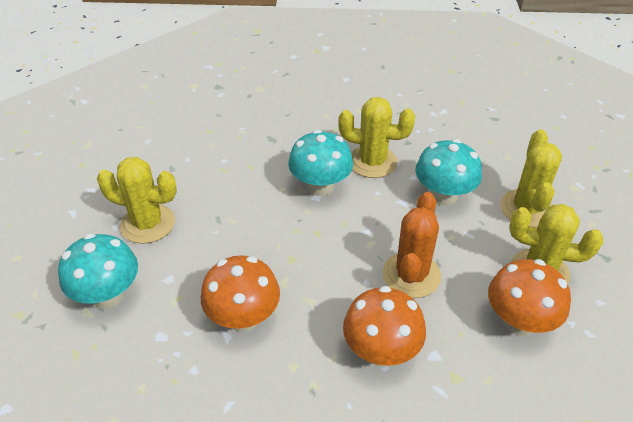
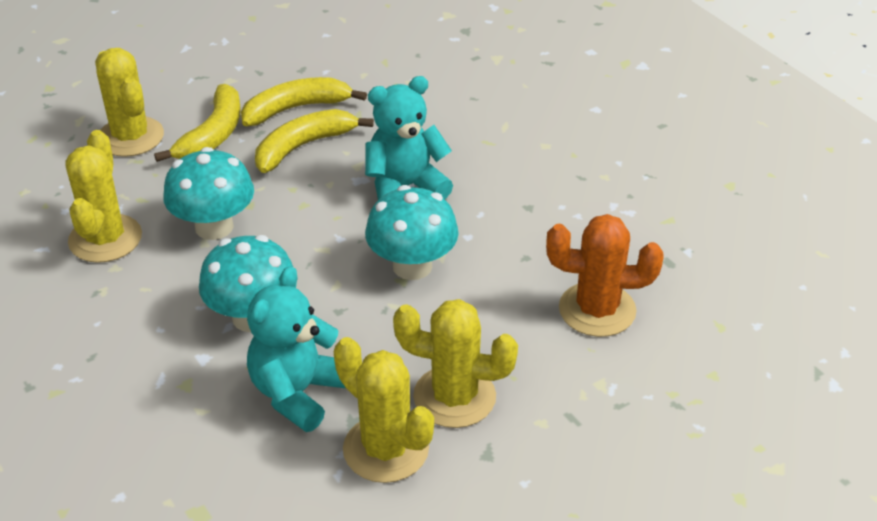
orange mushroom: 3 -> 0
turquoise teddy bear: 0 -> 2
yellow banana: 0 -> 3

